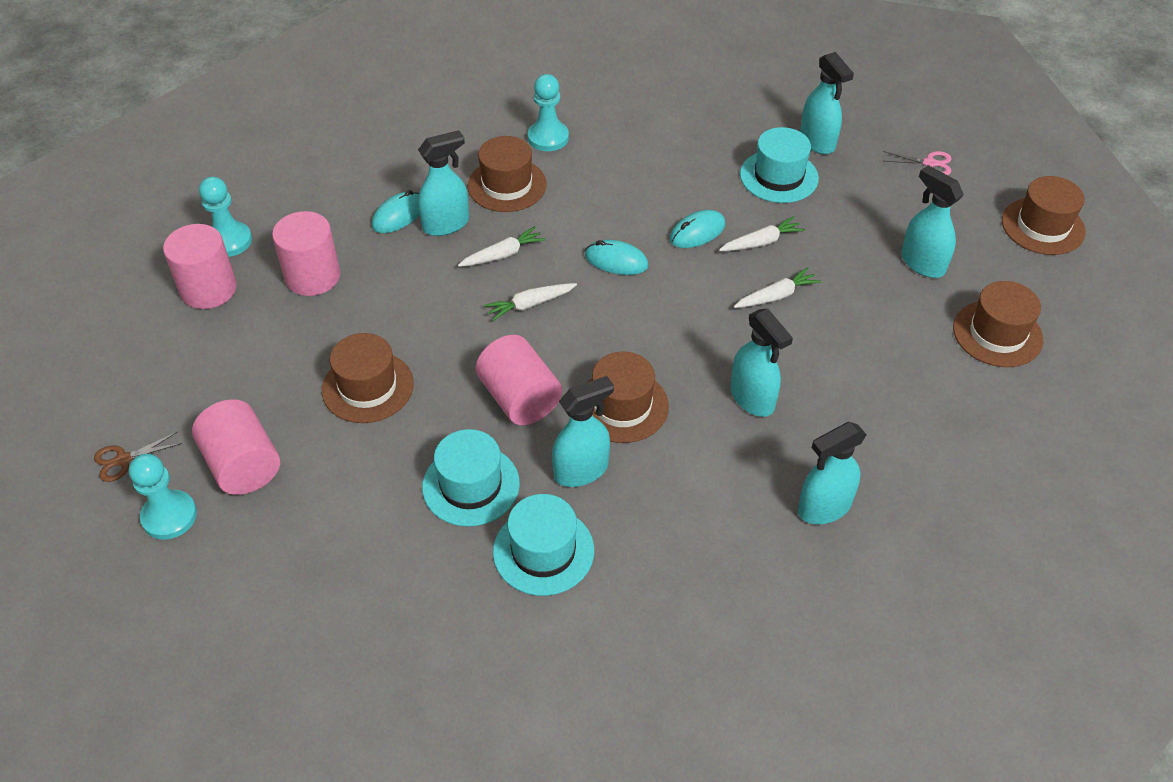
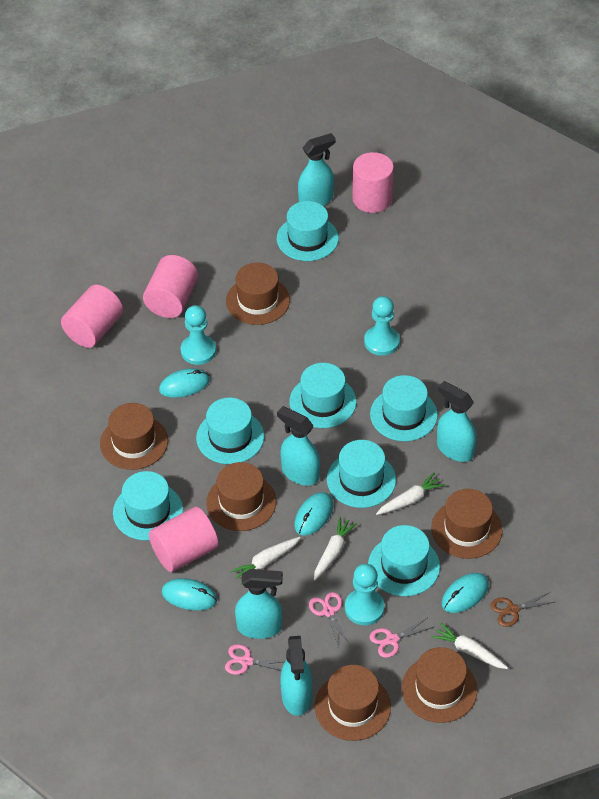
brown hat: 5 -> 6
pink scissors: 1 -> 3
turquoise hat: 3 -> 7
turquoise mouse: 3 -> 4
turquoise spray bottle: 6 -> 5

